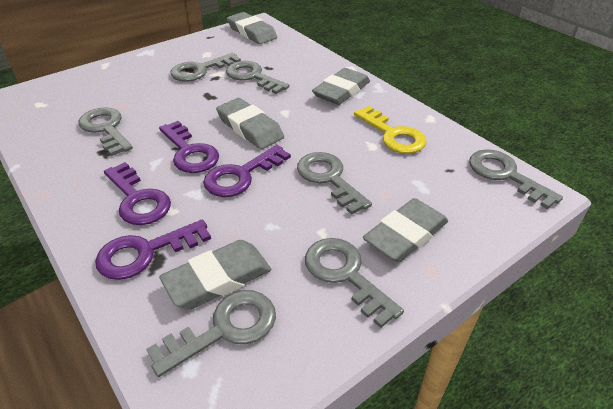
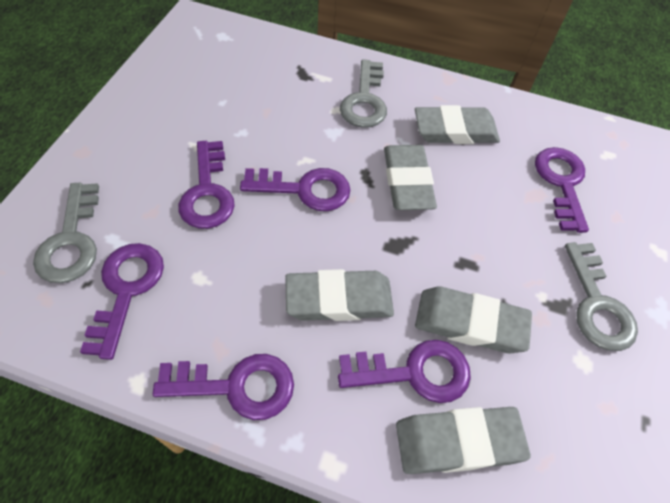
grey key: 7 -> 3
purple key: 4 -> 6
yellow key: 1 -> 0

